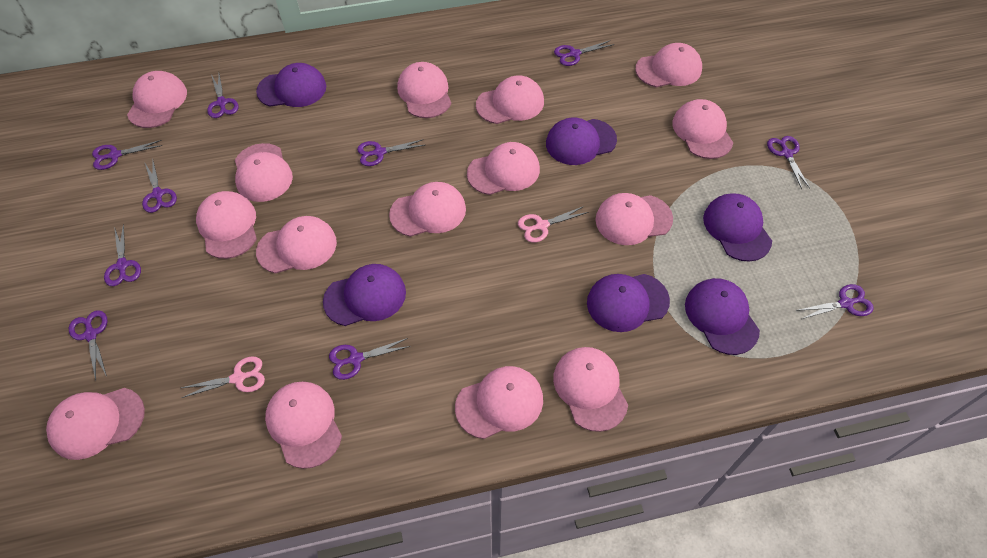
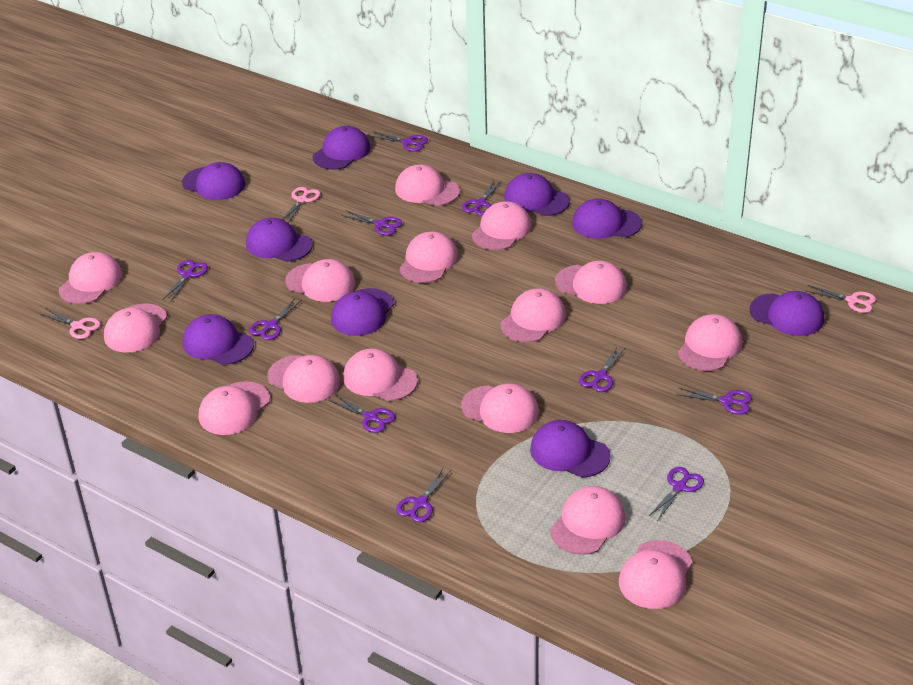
pink scissors: 2 -> 3
purple cap: 6 -> 9

